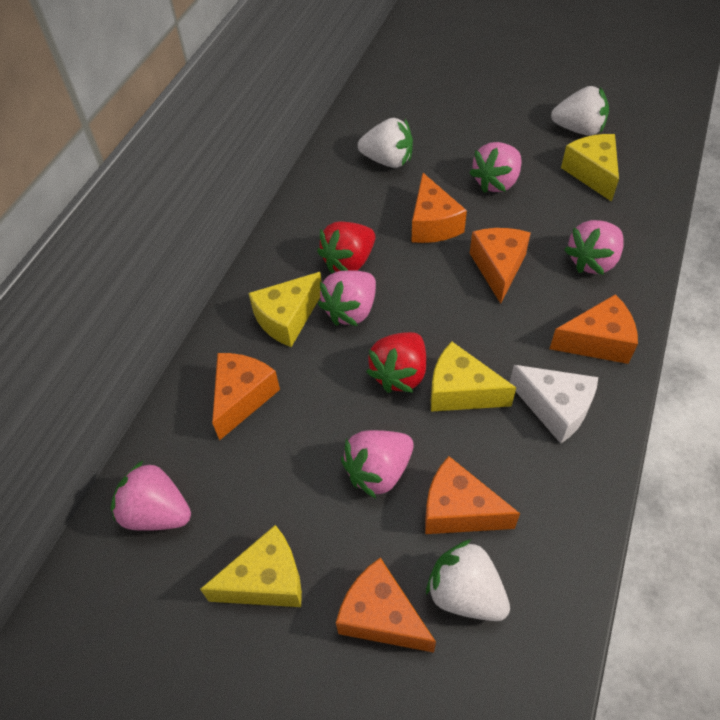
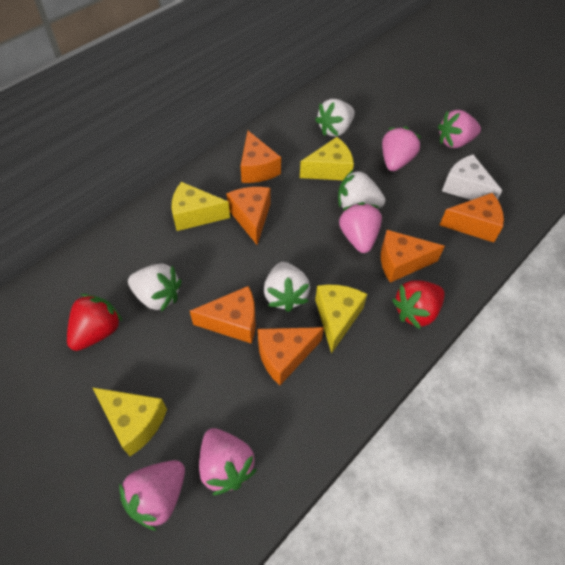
white strawberry: 3 -> 4

